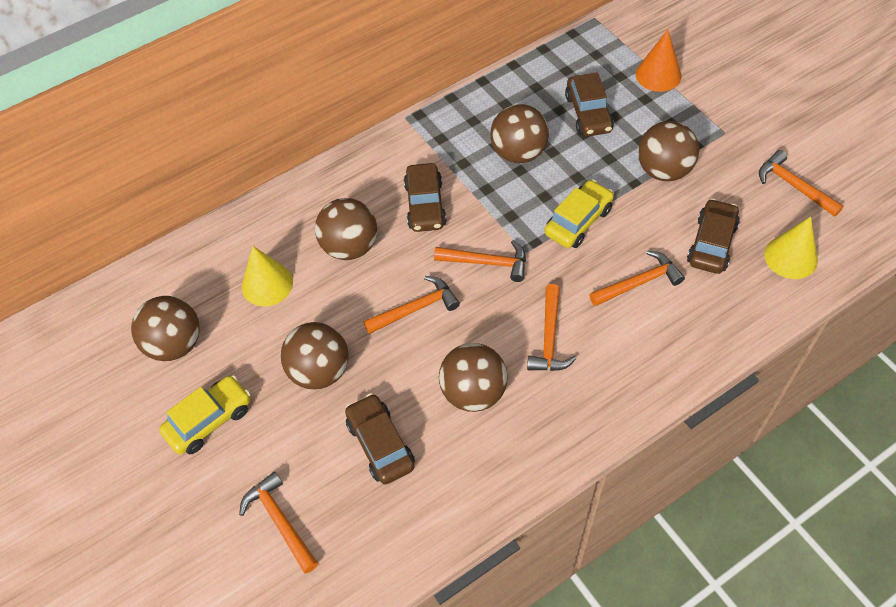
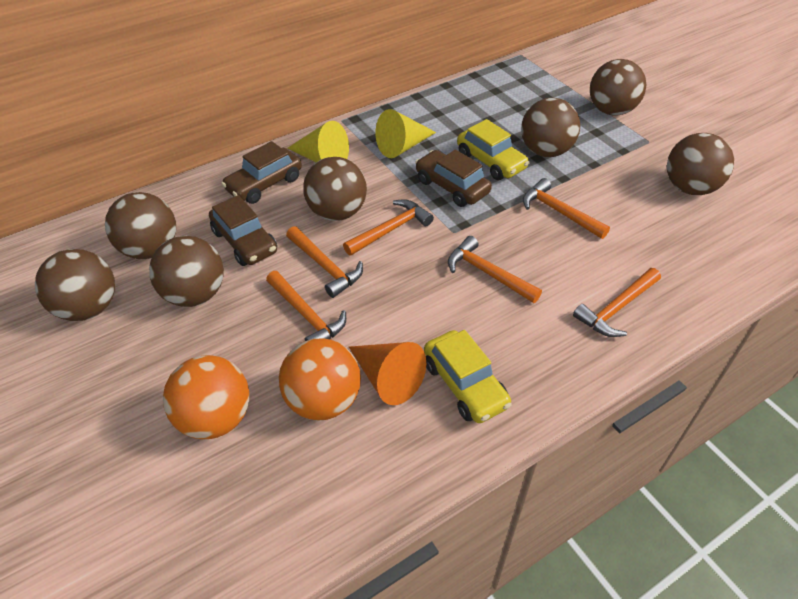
brown ball: 6 -> 7
brown car: 4 -> 3
orange ball: 0 -> 2

